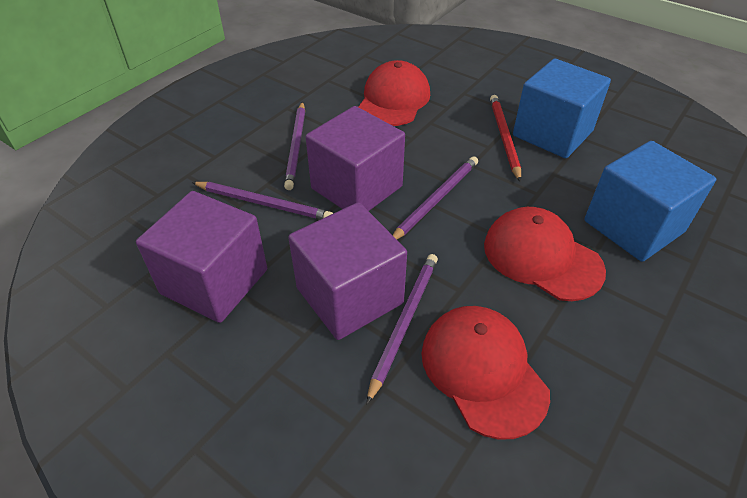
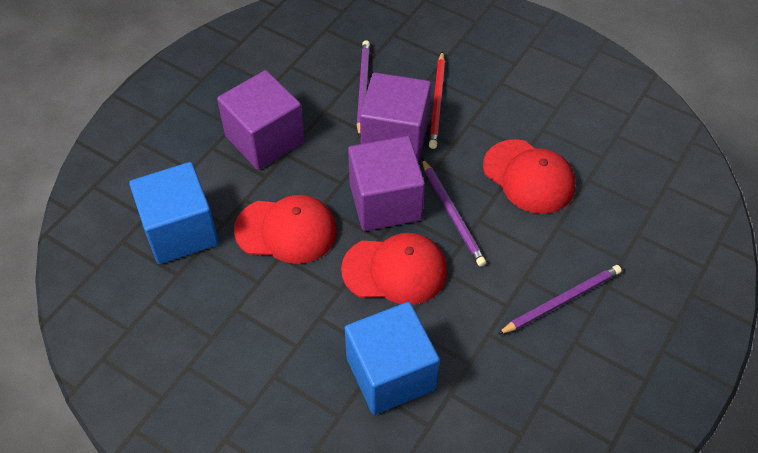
purple pencil: 4 -> 3

